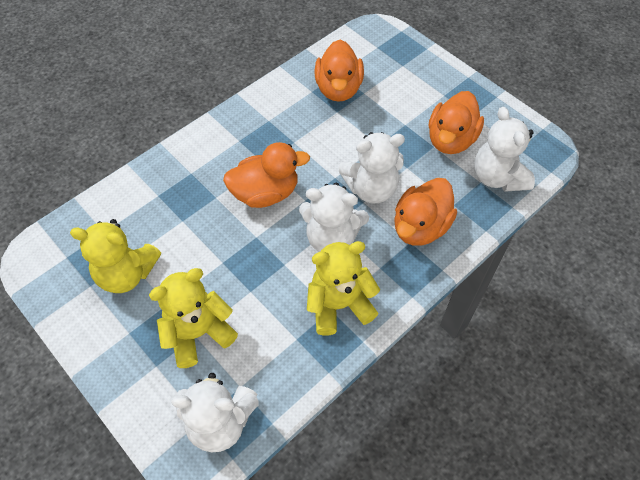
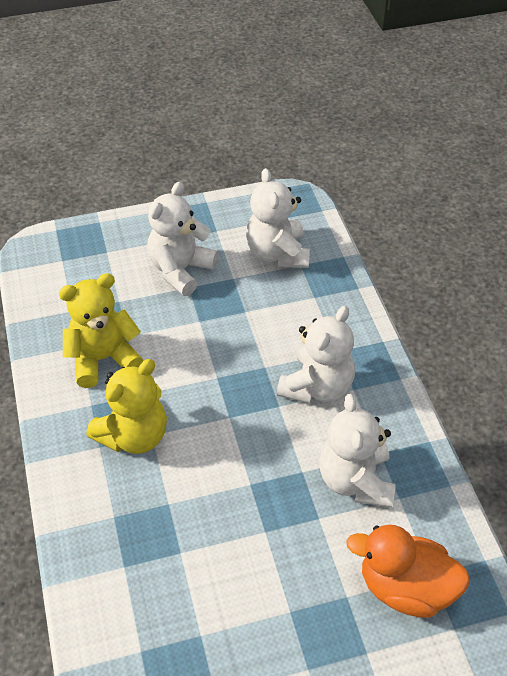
orange duck: 4 -> 1
yellow teddy bear: 3 -> 2

